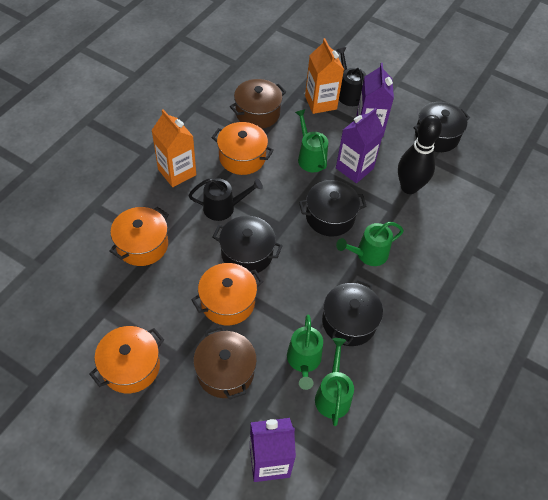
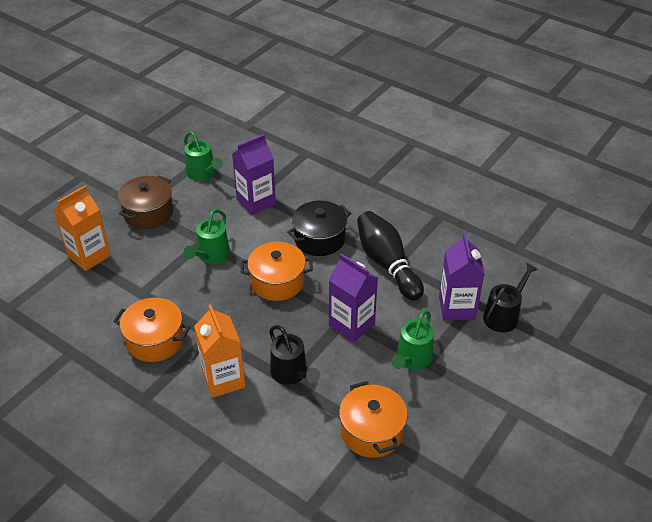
black pot: 4 -> 1
brown pot: 2 -> 1
green watering can: 4 -> 3
orange pot: 4 -> 3

